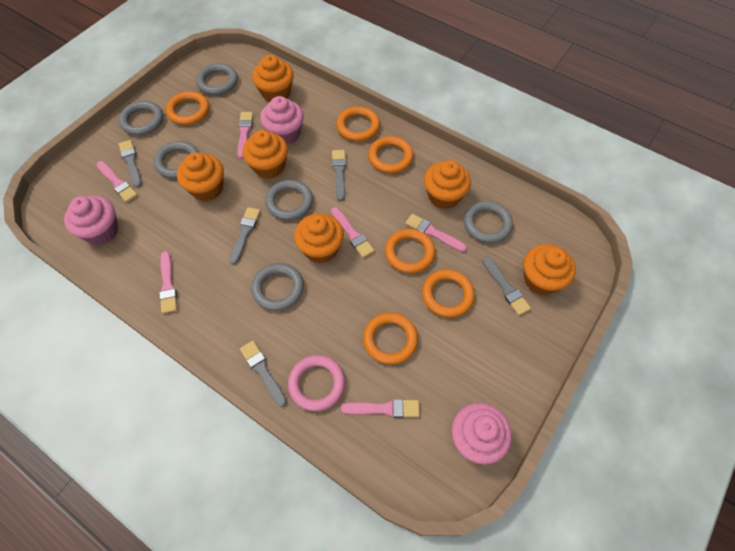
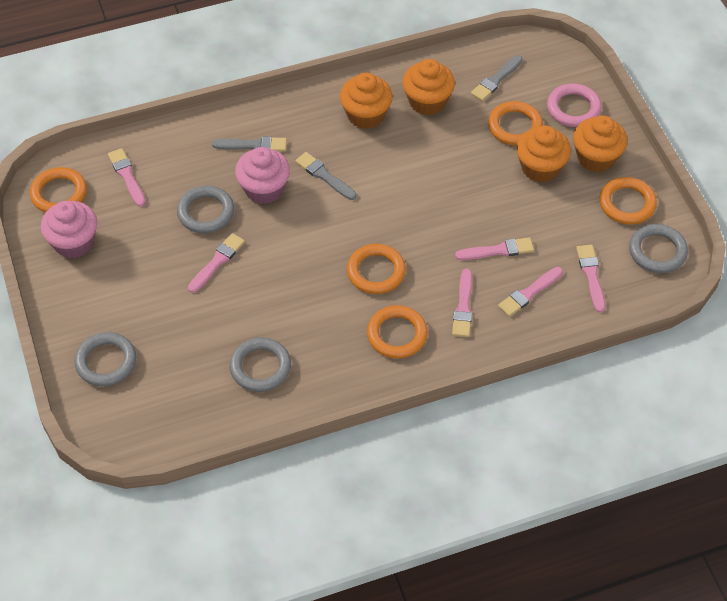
grey brush: 5 -> 3
grey ring: 6 -> 4
orange cupcake: 6 -> 4
orange ring: 6 -> 5
pink cupcake: 3 -> 2

